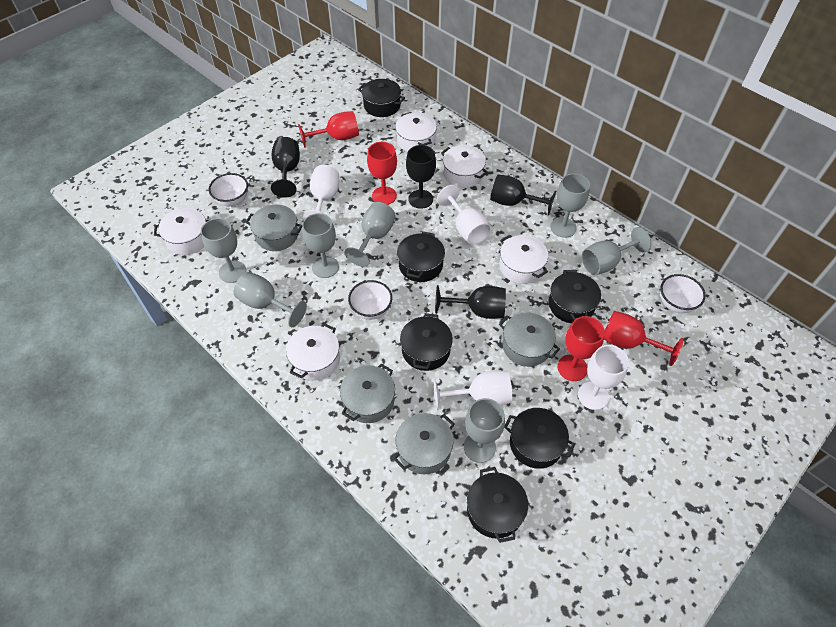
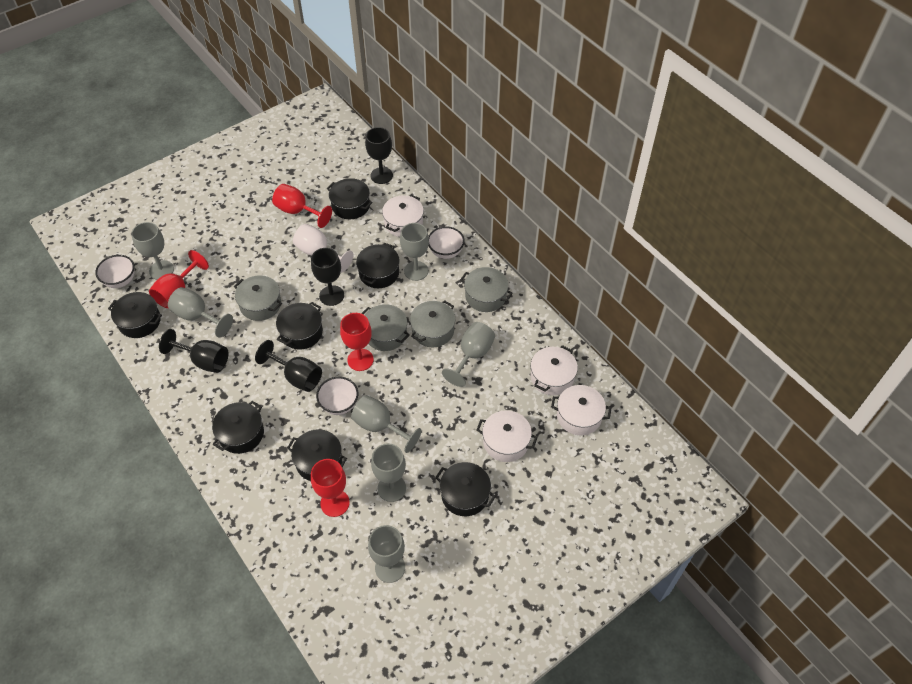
black pot: 6 -> 7
white goblet: 4 -> 1
white pot: 5 -> 4

